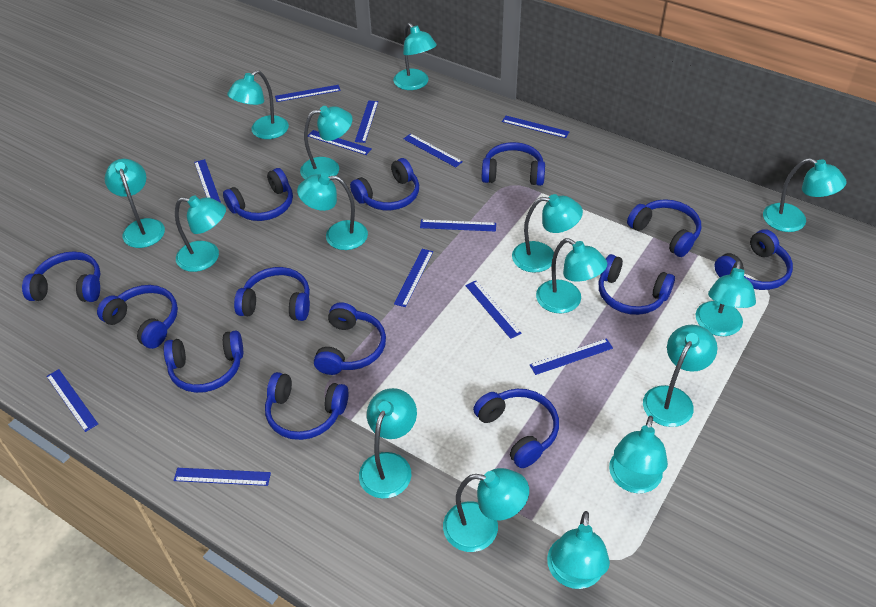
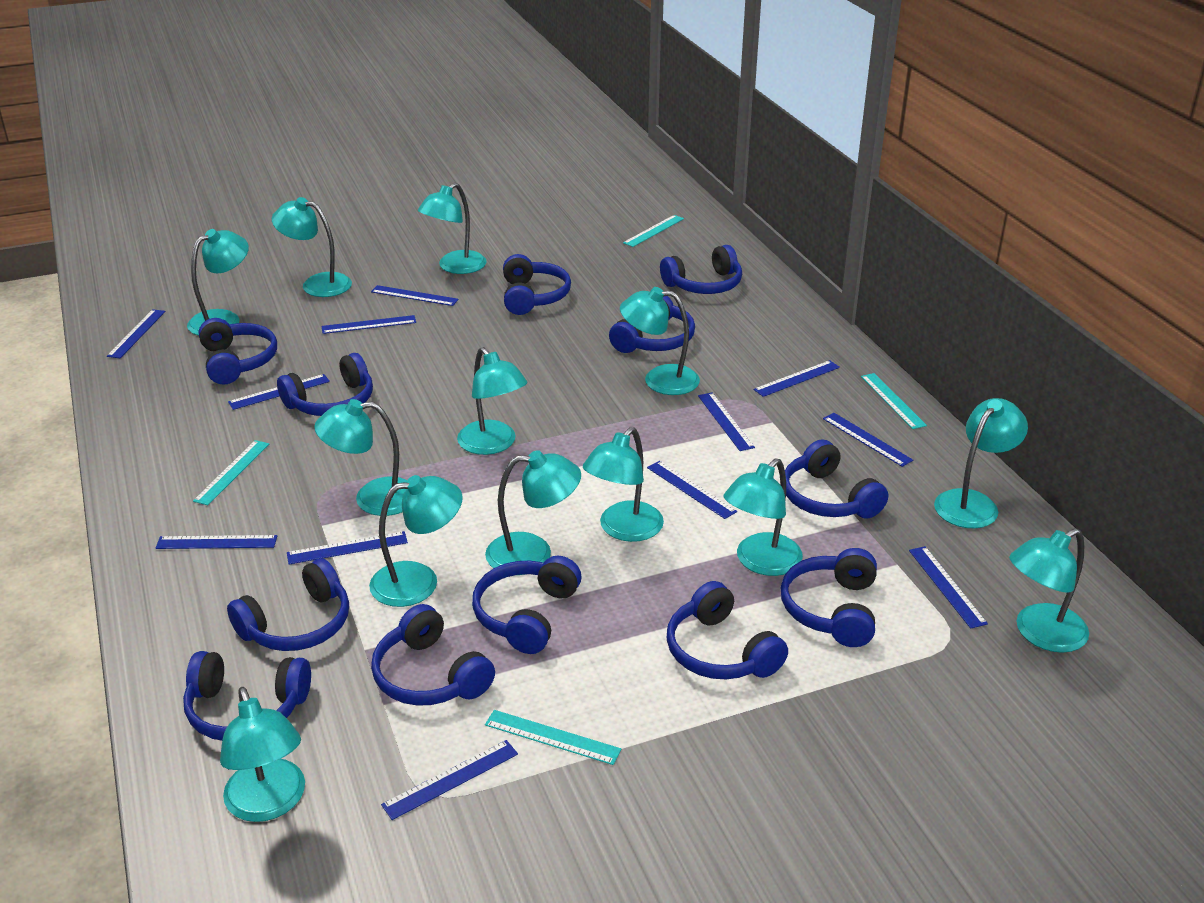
blue headphones: 13 -> 12
turquoise lamp: 15 -> 13
turquoise ruler: 0 -> 4

